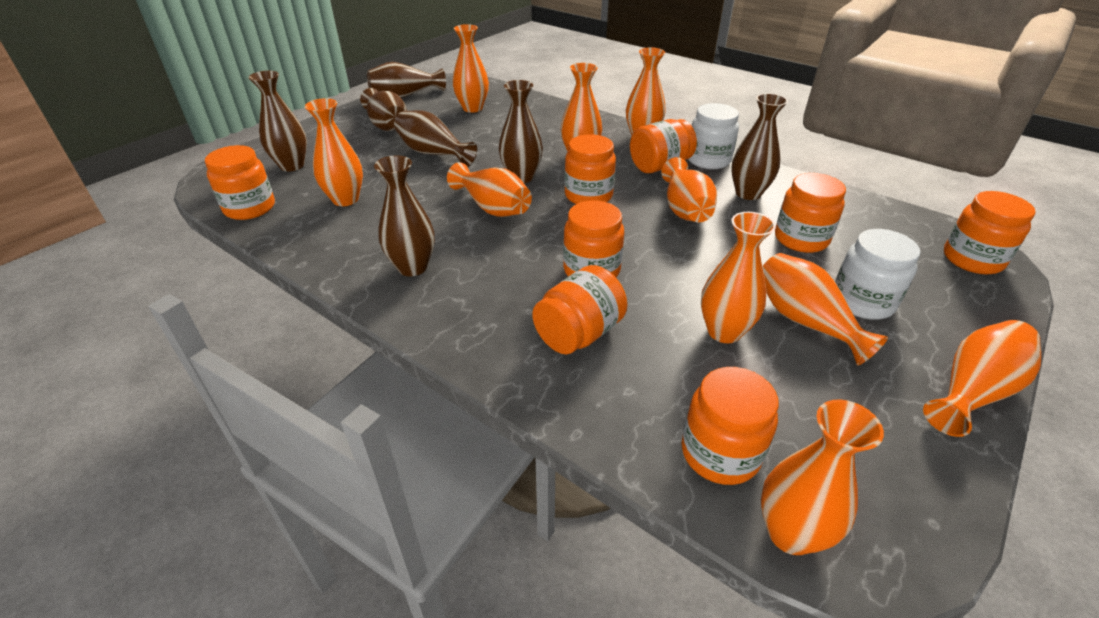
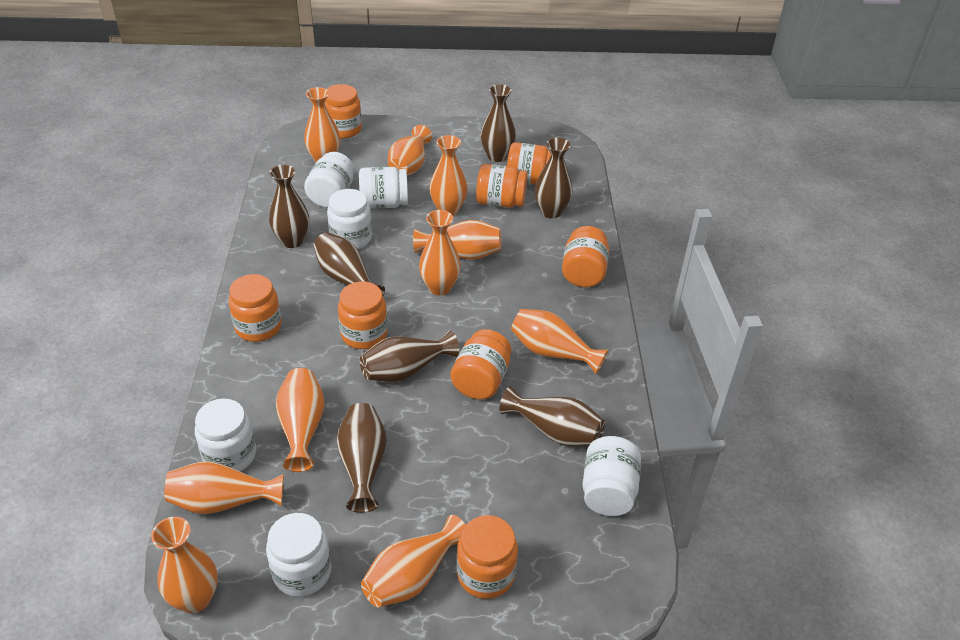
white jar: 2 -> 6

